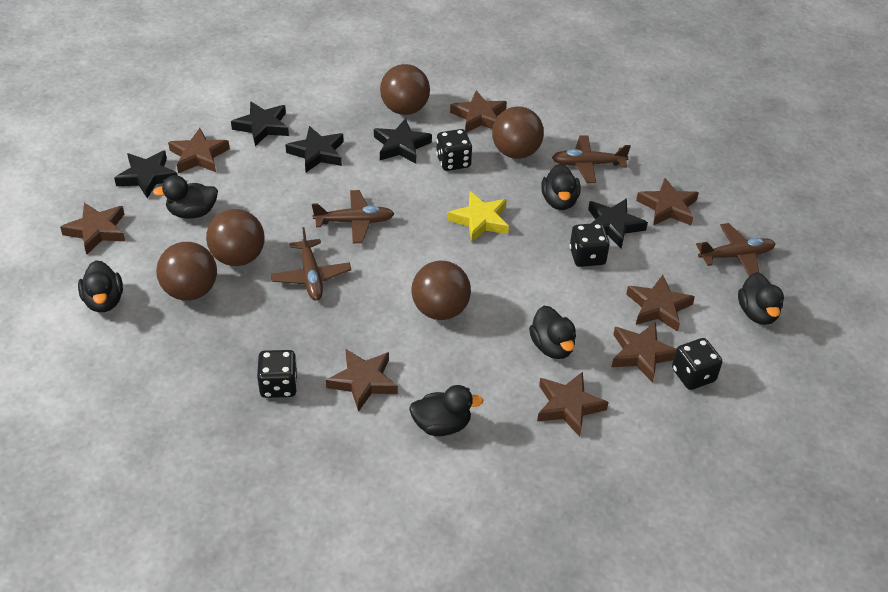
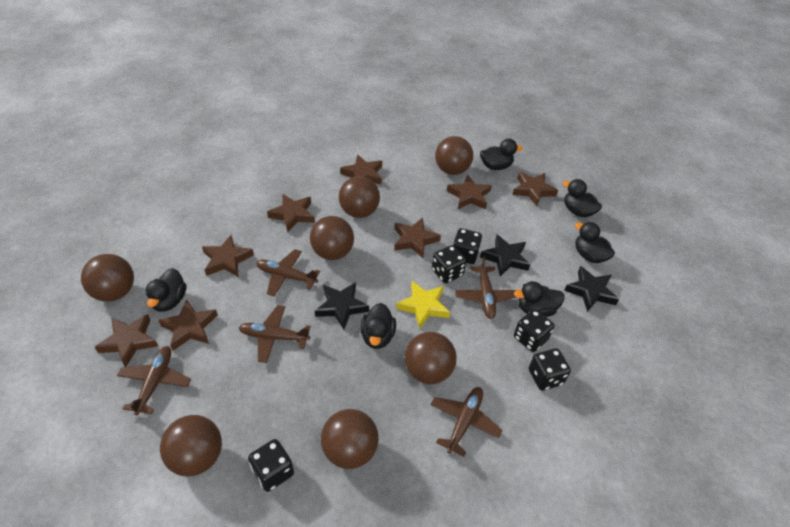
black dice: 4 -> 5
black star: 5 -> 3
brown ball: 5 -> 7
brown plane: 4 -> 5

